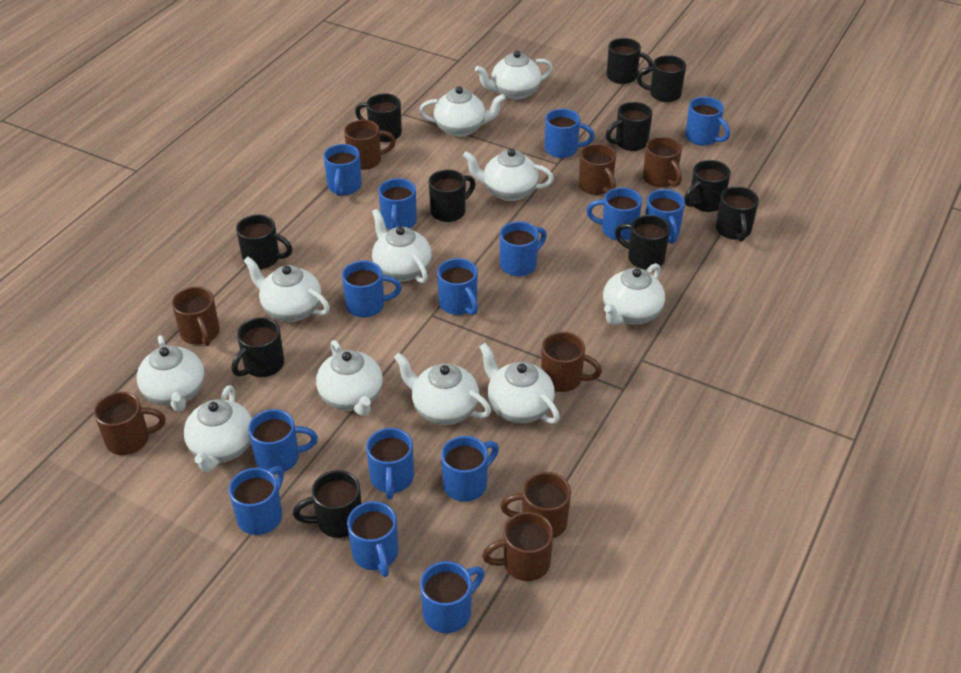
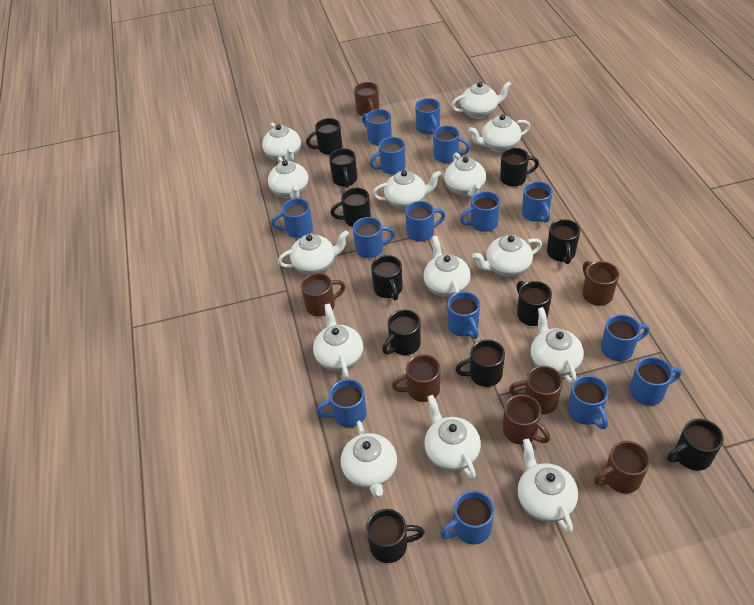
brown mug: 8 -> 7
white teapot: 11 -> 14

